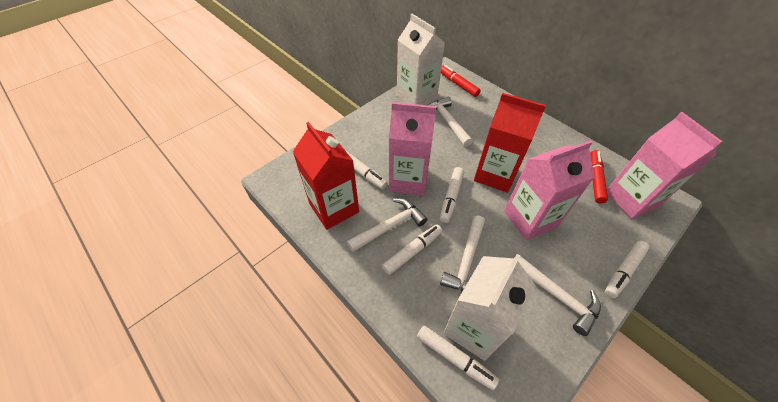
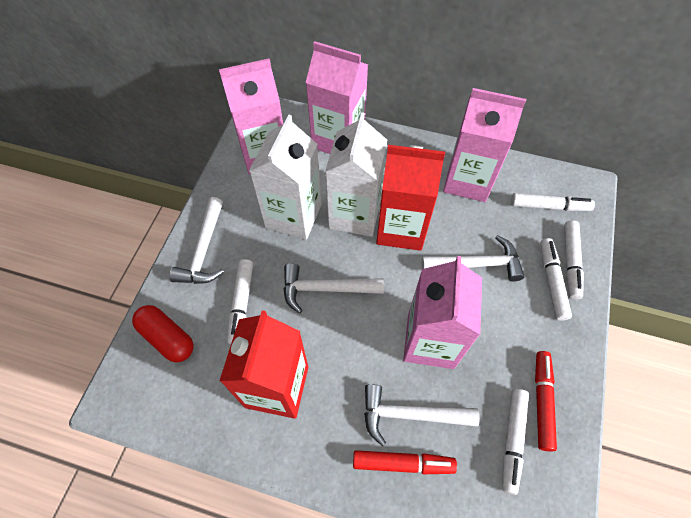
pink carton: 3 -> 4
red capsule: 0 -> 1

